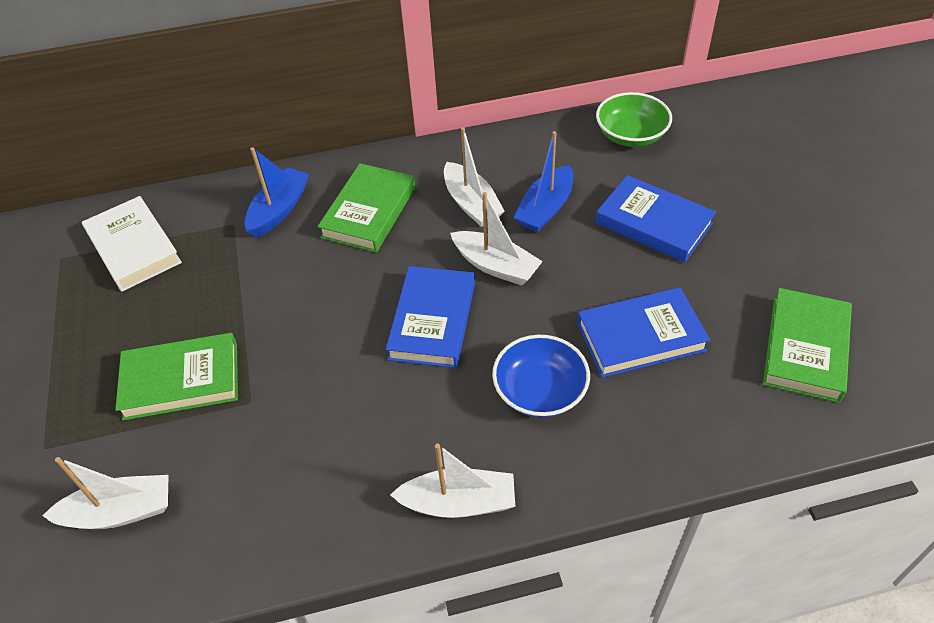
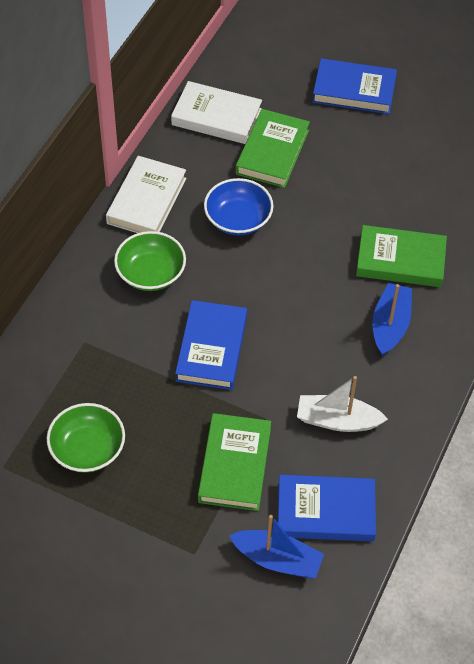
green bowl: 1 -> 2
white boat: 4 -> 1
white book: 1 -> 2

